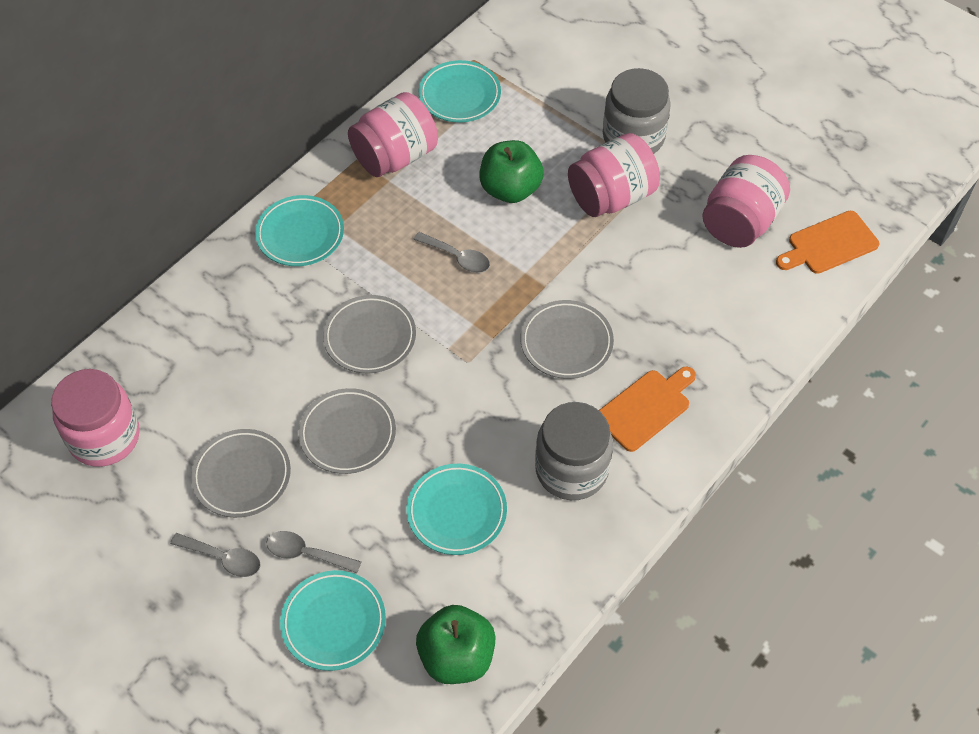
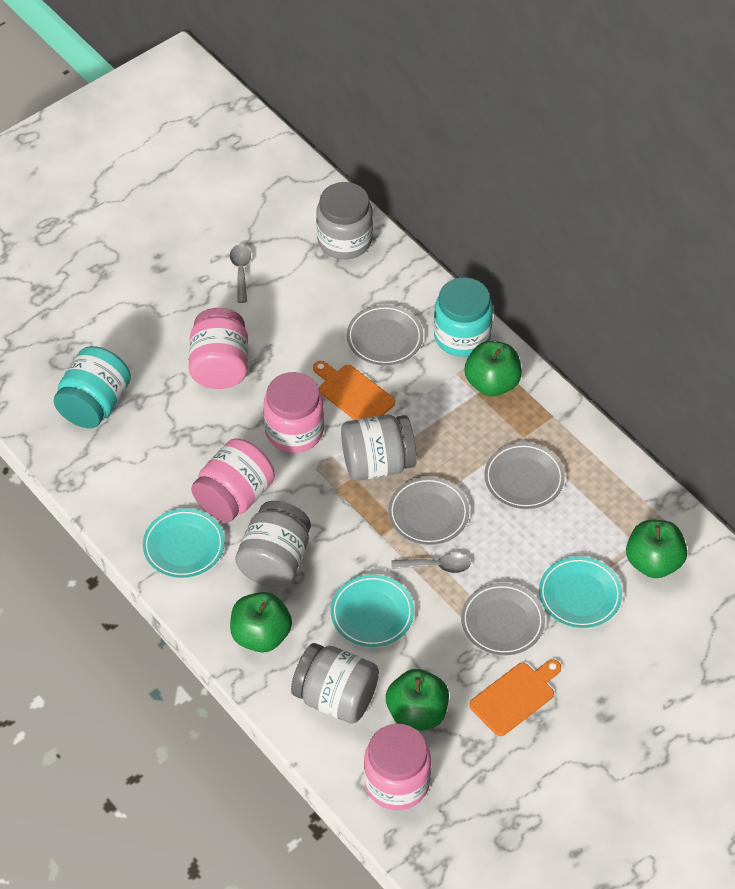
green apple: 2 -> 4
grey jar: 2 -> 4
grey spoon: 3 -> 2
turquoise jar: 0 -> 2
turquoise plate: 4 -> 3

